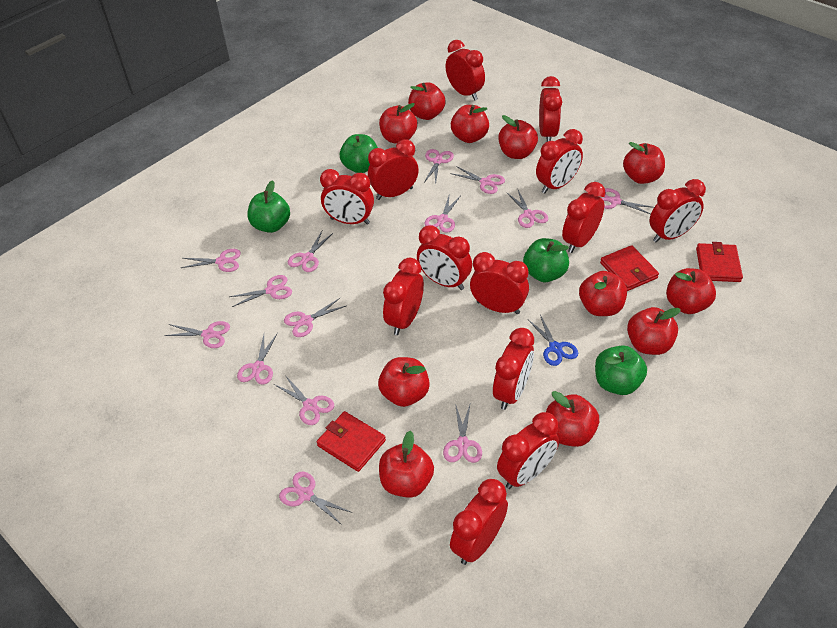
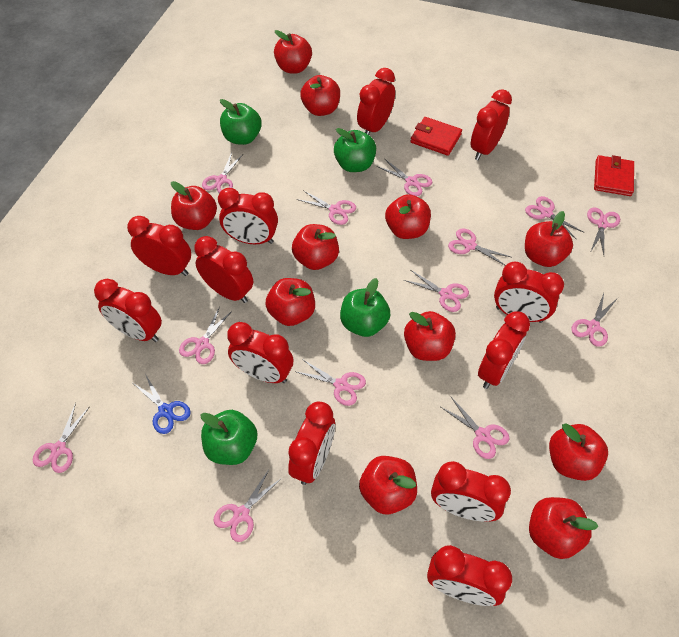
pink scissors: 14 -> 13
red clock: 13 -> 12
red wallet: 3 -> 2

